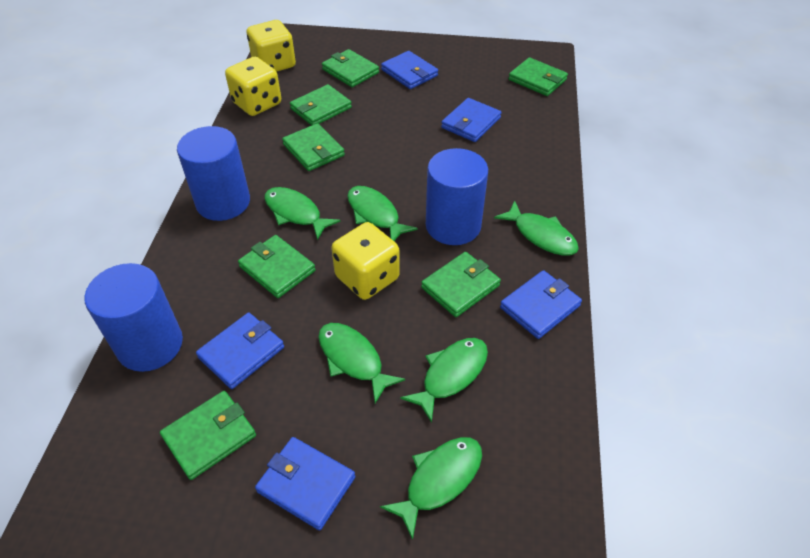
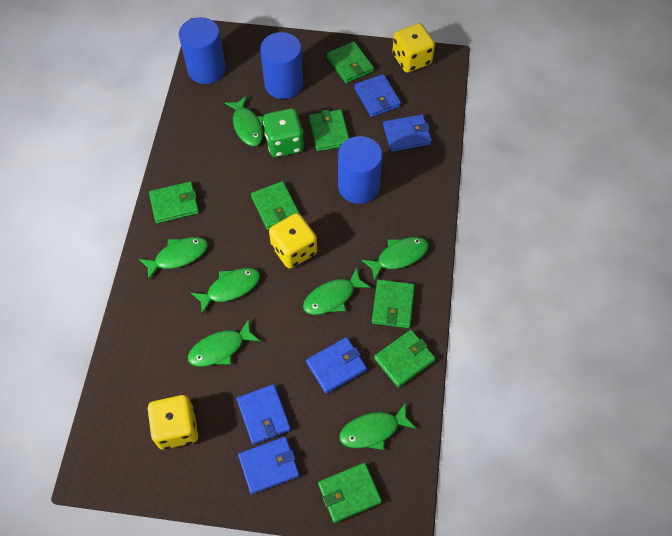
green dice: 0 -> 1
green fish: 6 -> 7

